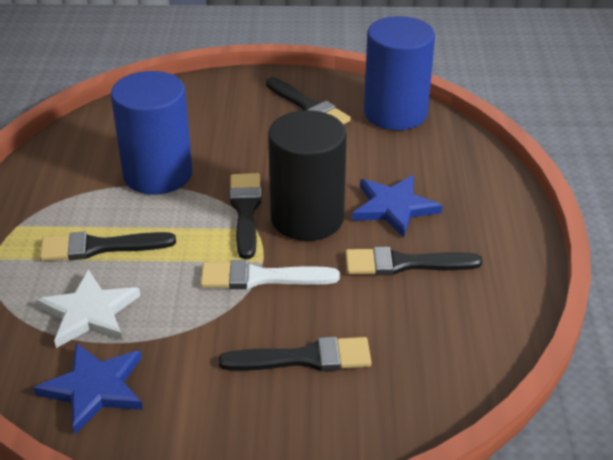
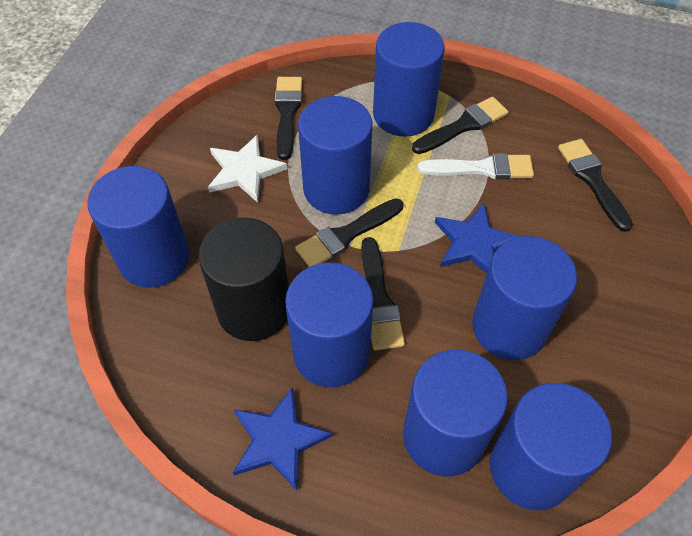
blue cylinder: 2 -> 7

